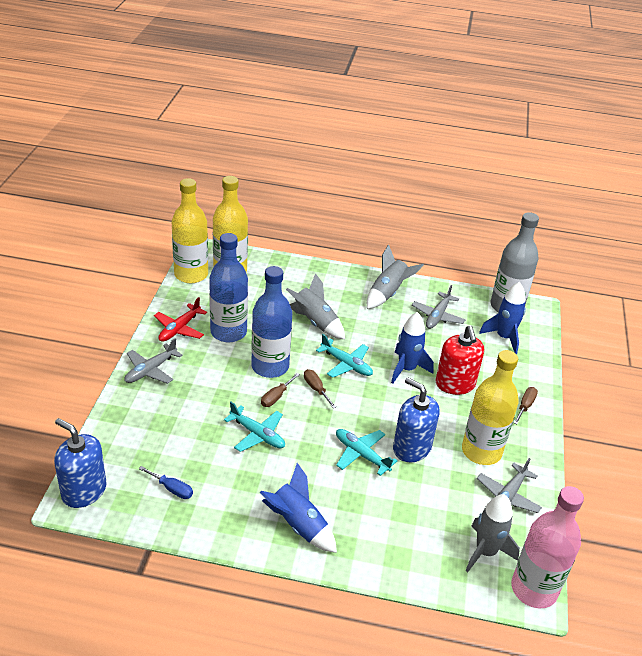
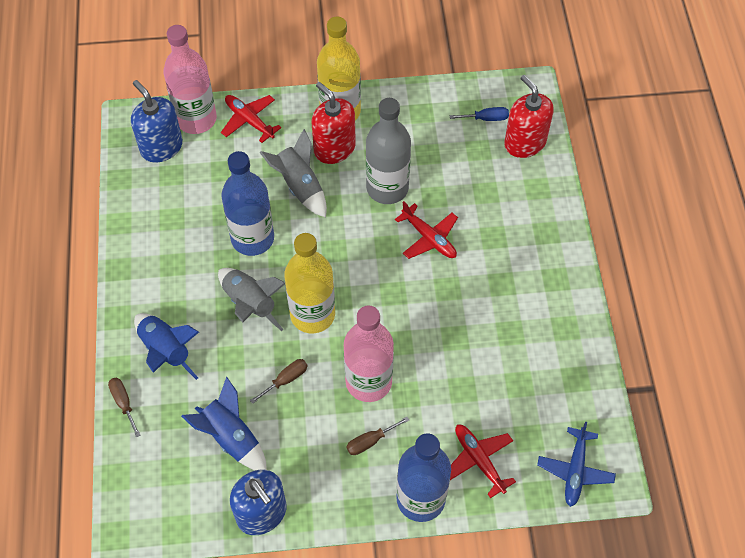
blue plane: 0 -> 1
blue rocket: 3 -> 2
grey plane: 3 -> 0
grey rocket: 3 -> 2
pink bottle: 1 -> 2
red plane: 1 -> 3
red soap dispenser: 1 -> 2
turquoise plane: 3 -> 0
yellow bottle: 3 -> 2

